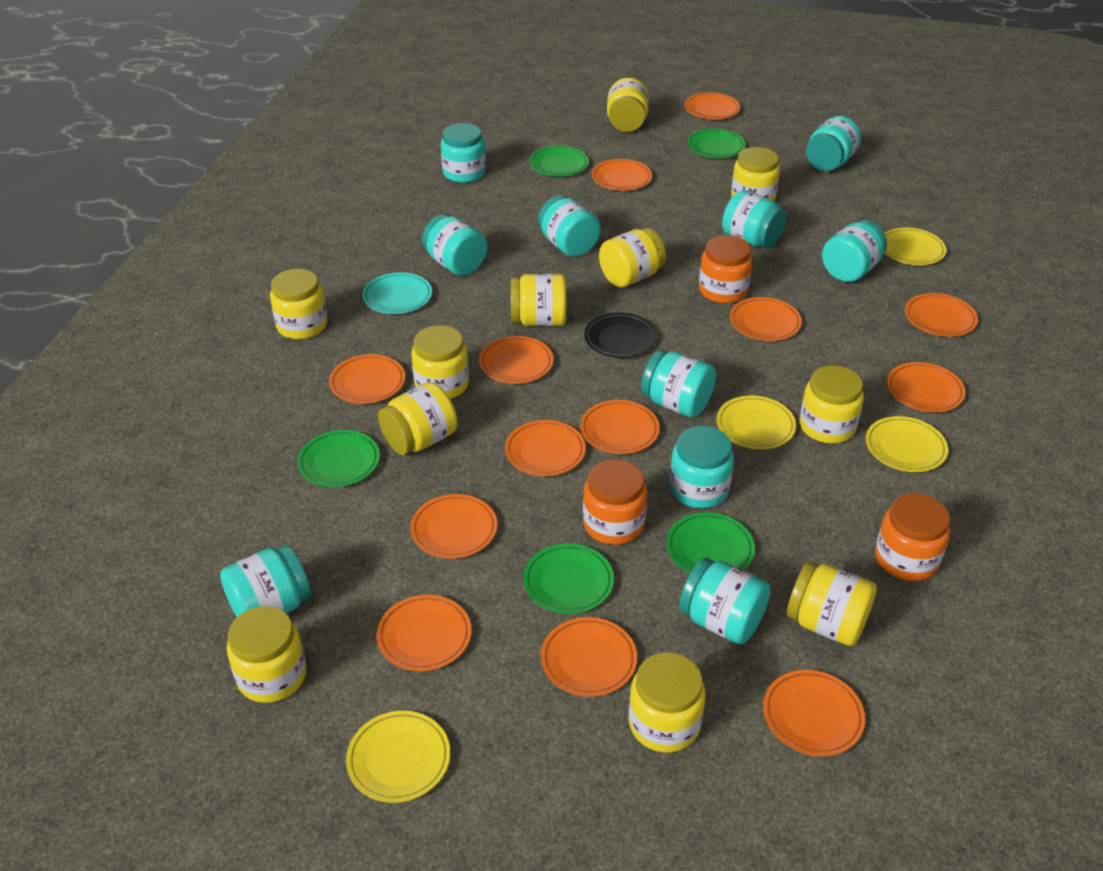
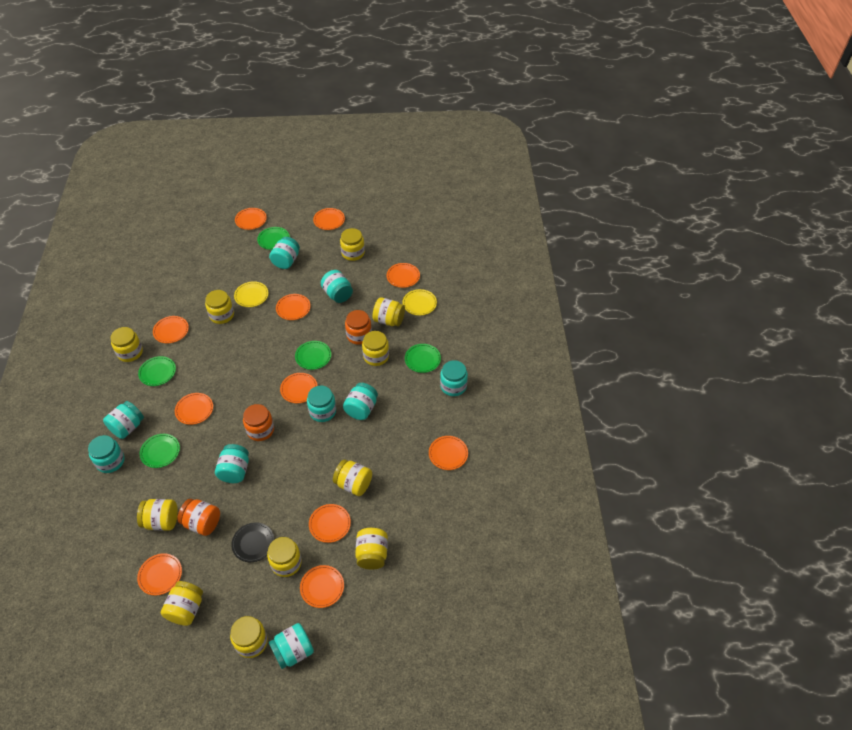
orange plate: 13 -> 11
turquoise jar: 10 -> 9
turquoise plate: 1 -> 0
yellow plate: 4 -> 2

